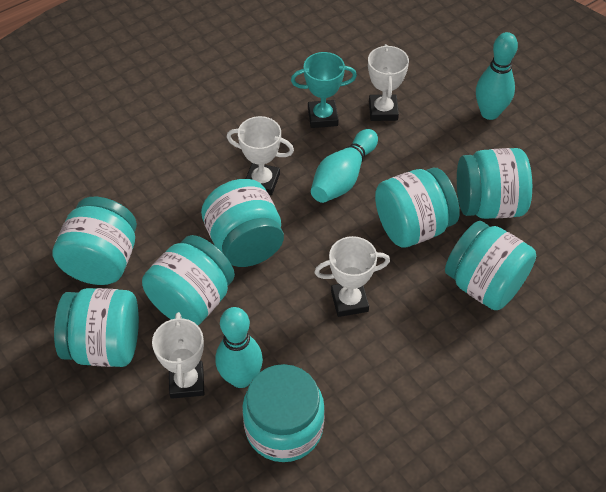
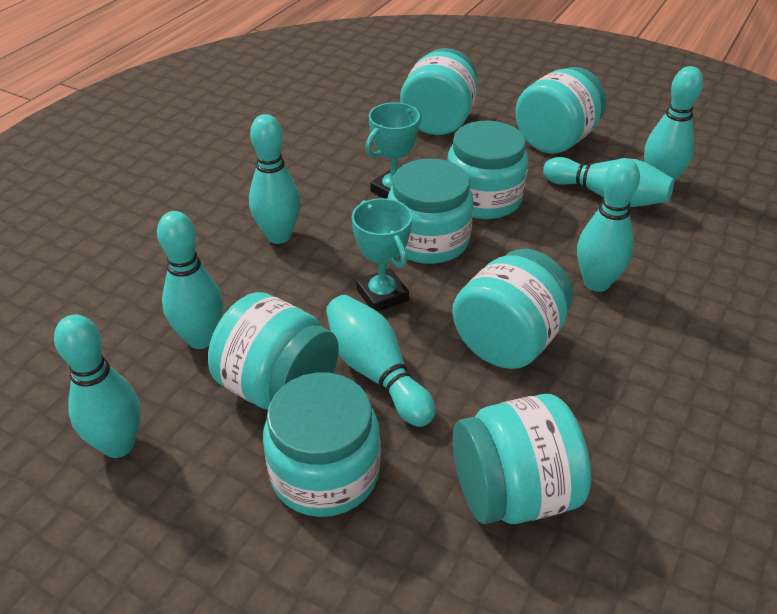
turquoise bowling pin: 3 -> 7
turquoise trophy: 1 -> 2
white trophy: 4 -> 0

